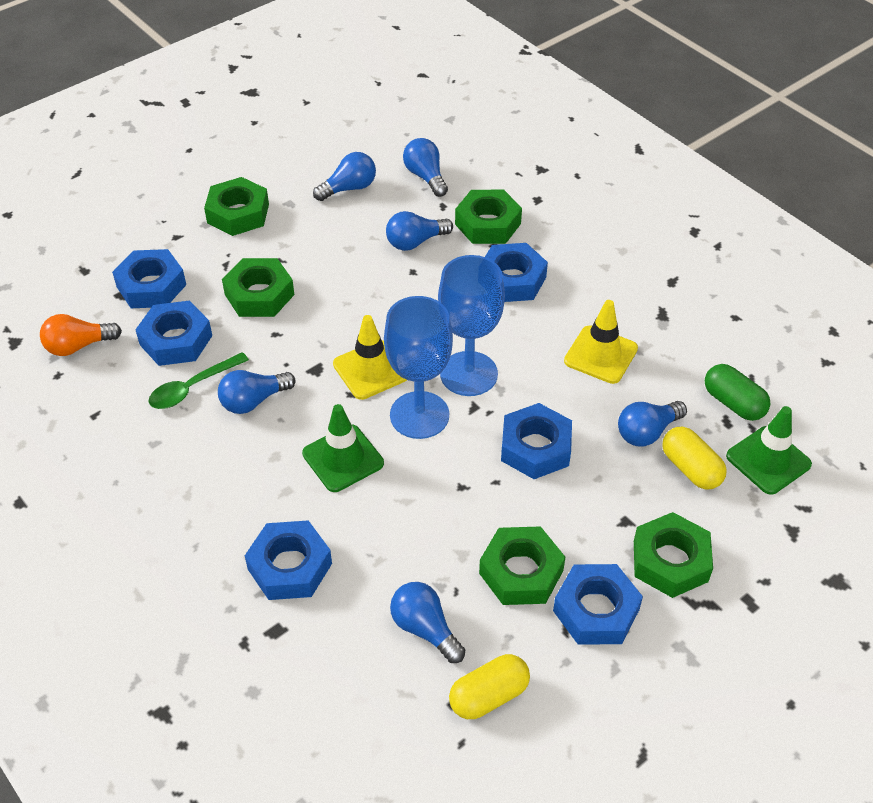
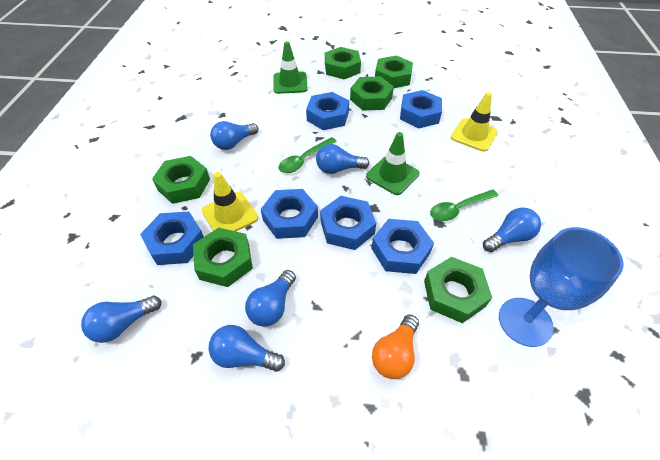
blue goblet: 2 -> 1
green capsule: 1 -> 0
green nut: 5 -> 6
green spoon: 1 -> 2
yellow capsule: 2 -> 0

